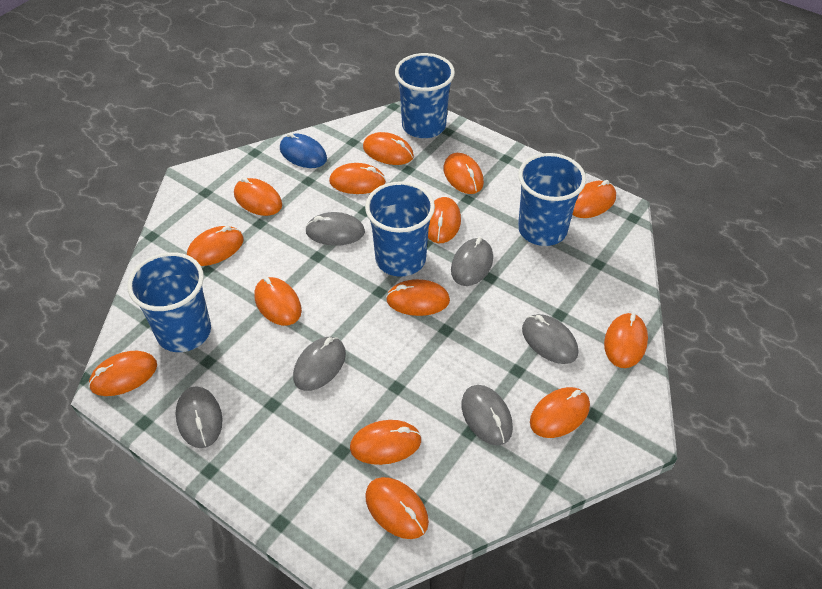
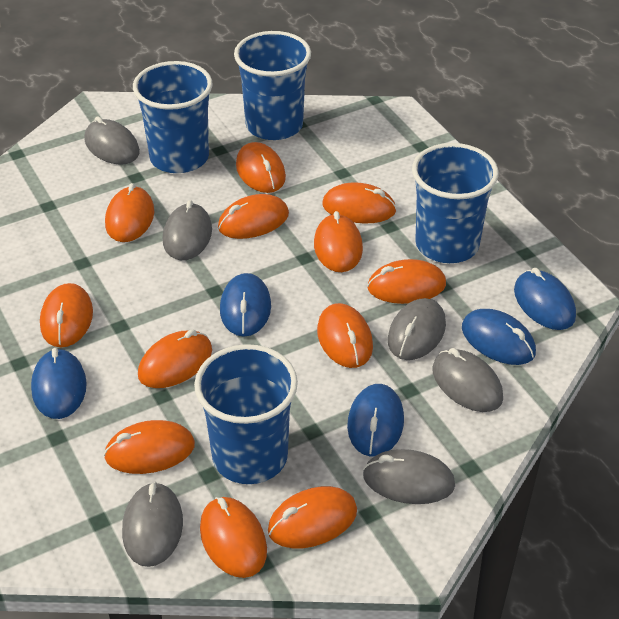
blue mouse: 1 -> 5
orange mouse: 14 -> 12

